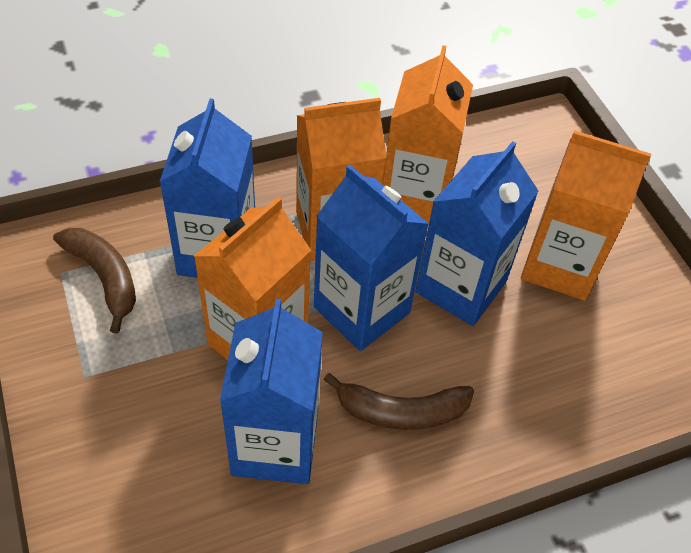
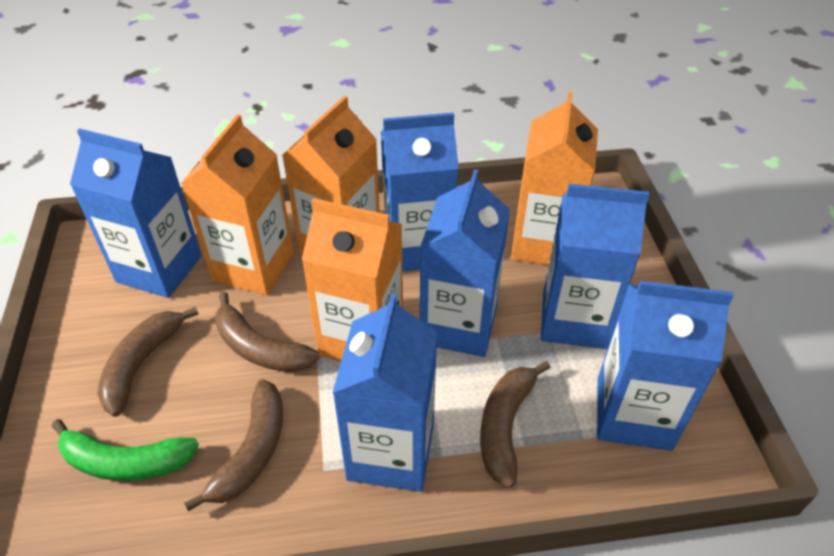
blue carton: 4 -> 6
brown banana: 2 -> 4
green banana: 0 -> 1

